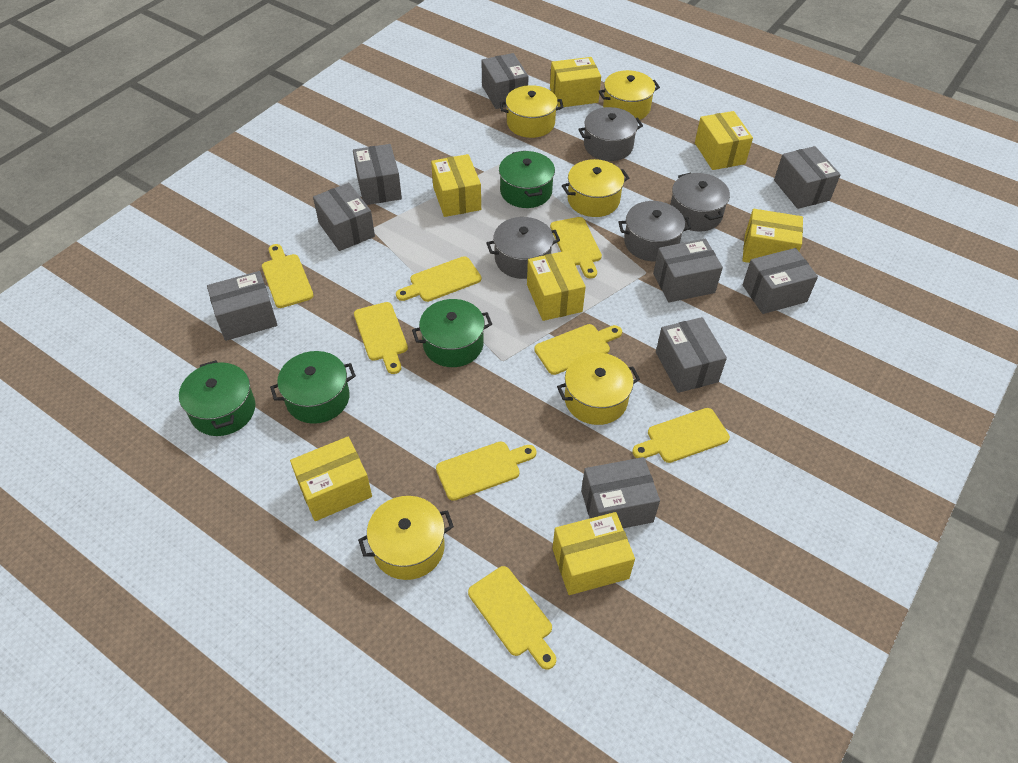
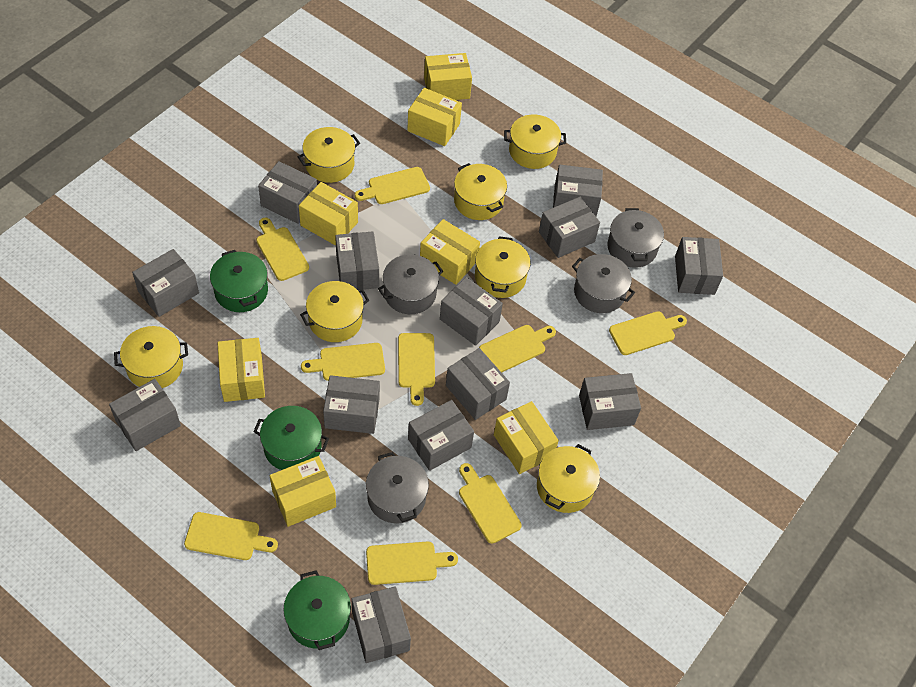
green pot: 4 -> 3
grey box: 9 -> 13
yellow cutting board: 8 -> 9
yellow pot: 5 -> 7

